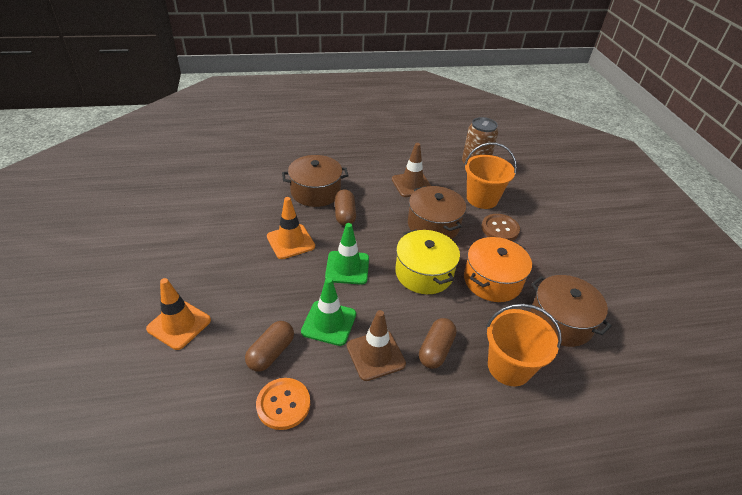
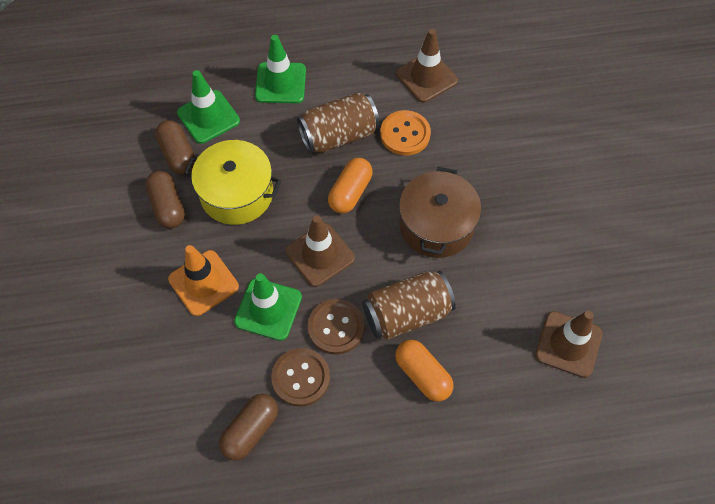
brown button: 1 -> 2
brown can: 1 -> 2
brown pot: 3 -> 1
brown traffic cone: 2 -> 3
green traffic cone: 2 -> 3
orange bucket: 2 -> 0
orange capsule: 0 -> 2
orange pot: 1 -> 0
orange traffic cone: 2 -> 1

